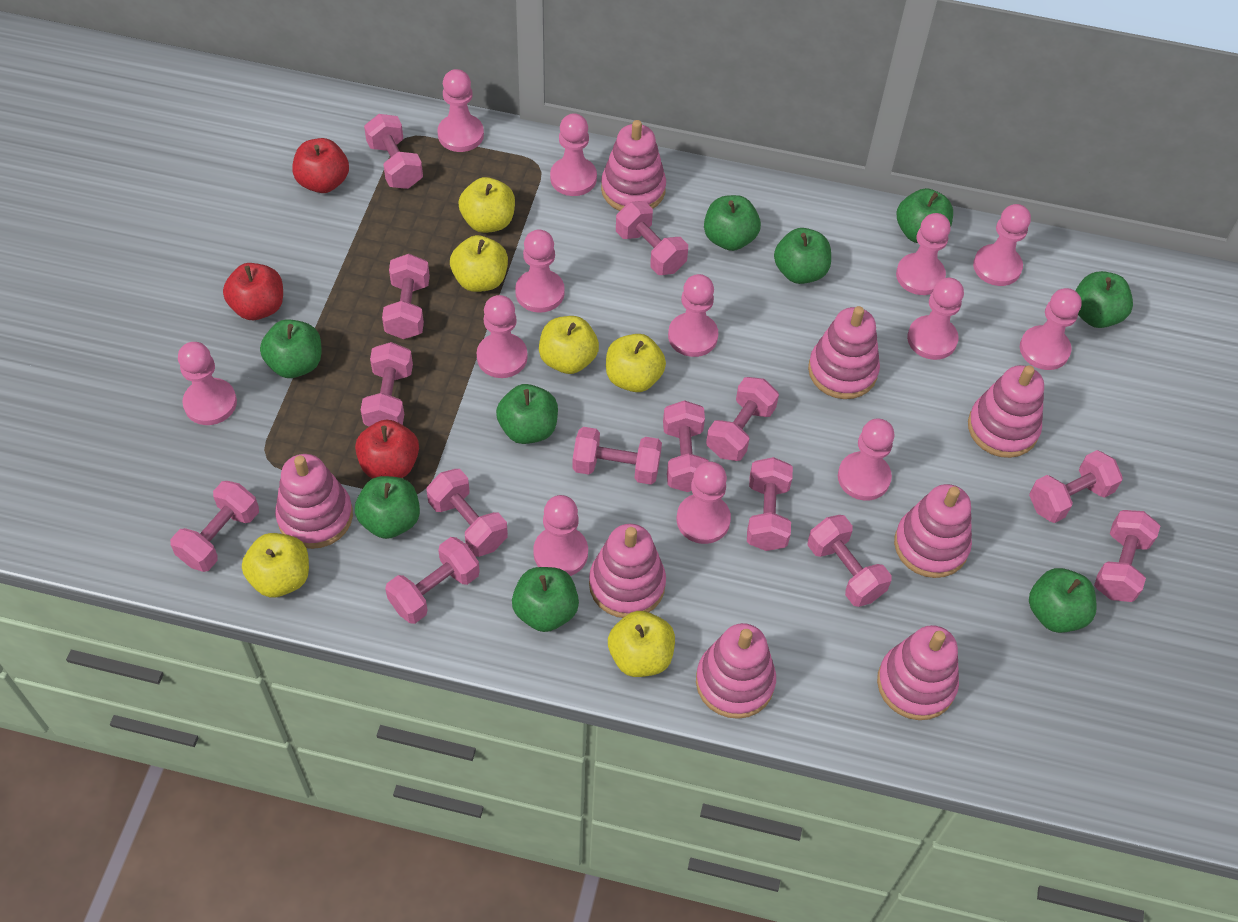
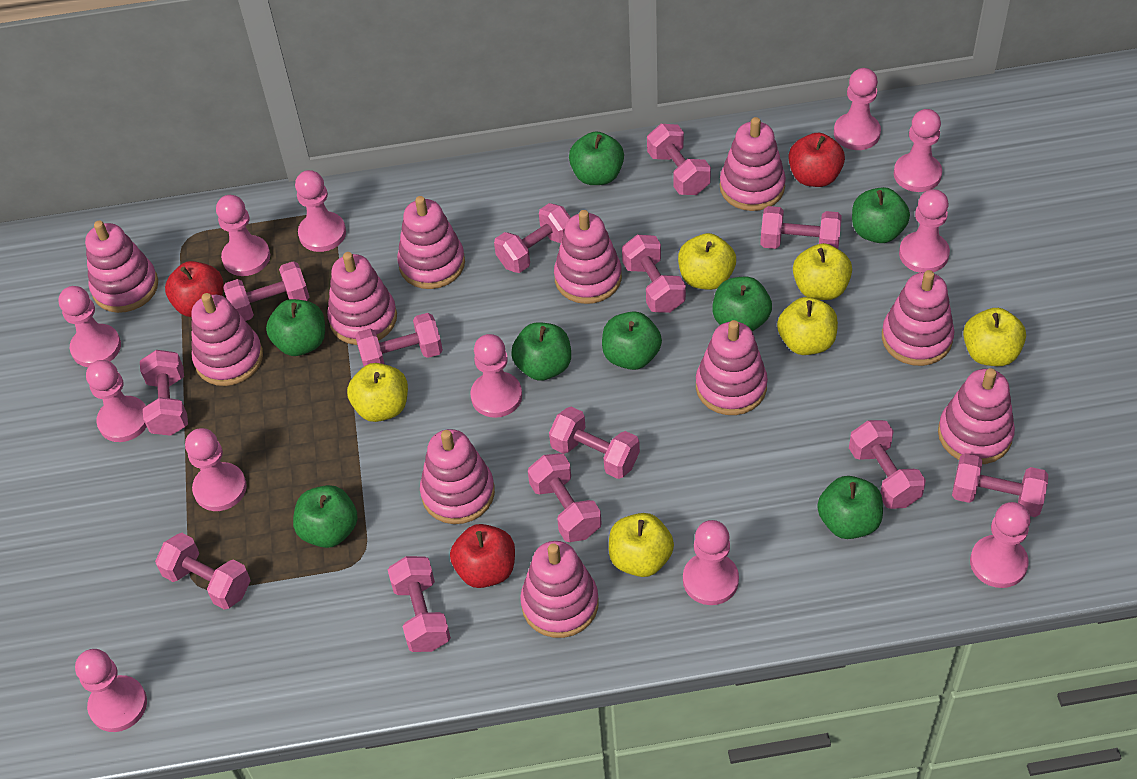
green apple: 9 -> 8
pink dumbbell: 14 -> 13
pink pawn: 13 -> 12
pink stacking toy: 8 -> 11

